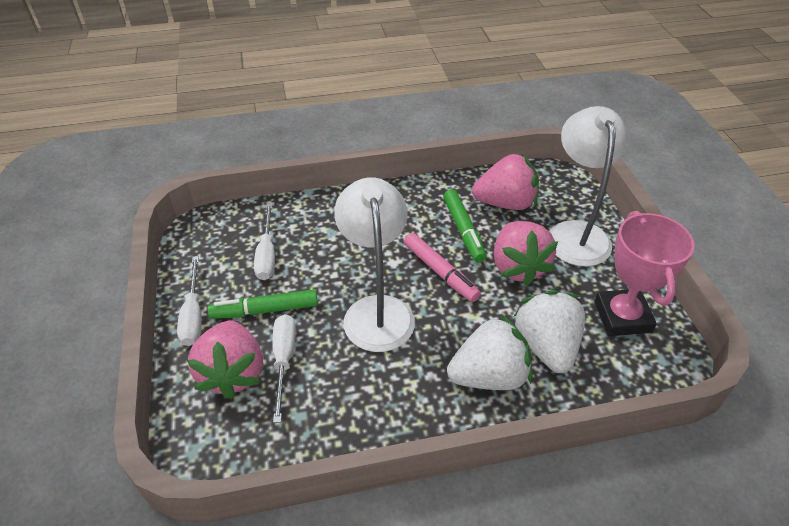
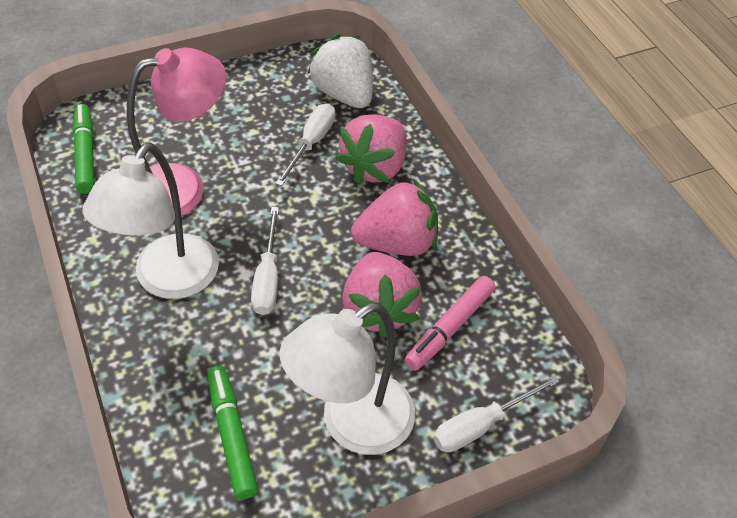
pink lamp: 0 -> 1
pink trophy: 1 -> 0
white strawberry: 2 -> 1

